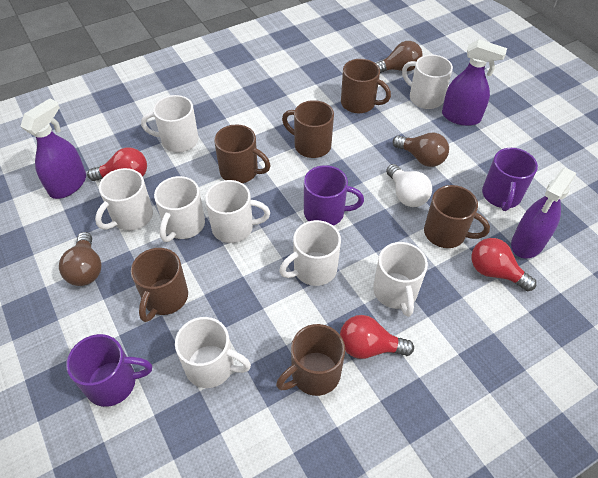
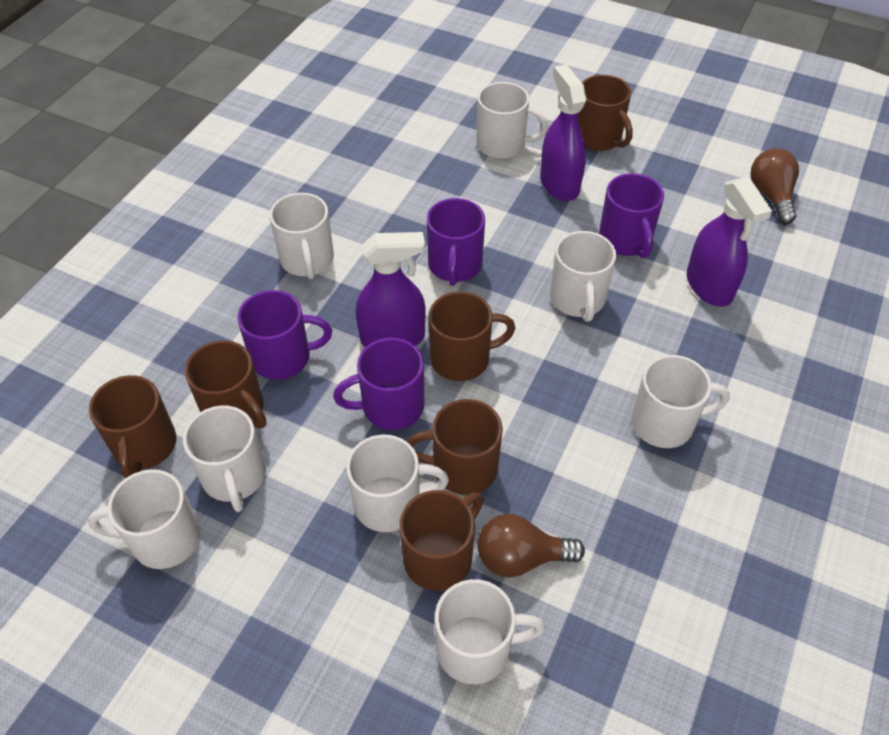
brown light bulb: 3 -> 2
purple mug: 3 -> 4
red light bulb: 3 -> 0
white light bulb: 1 -> 0

